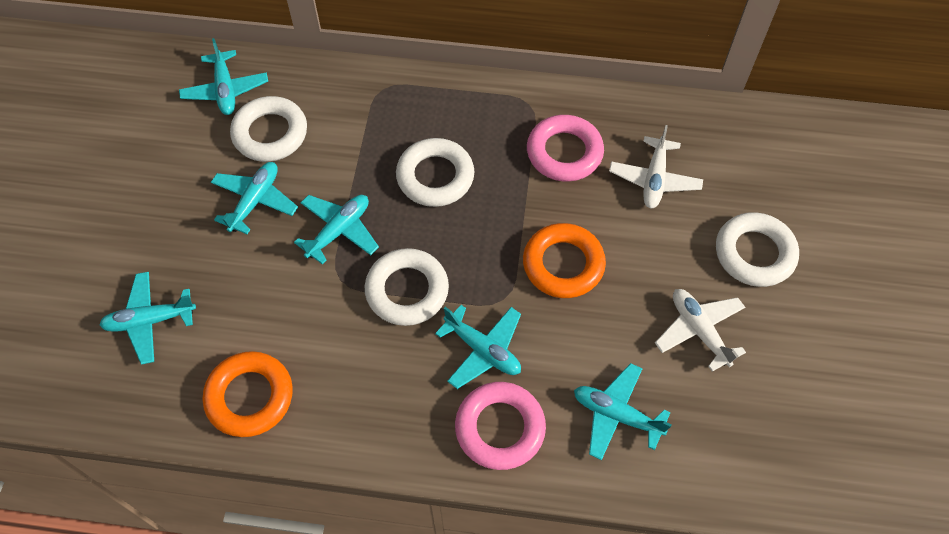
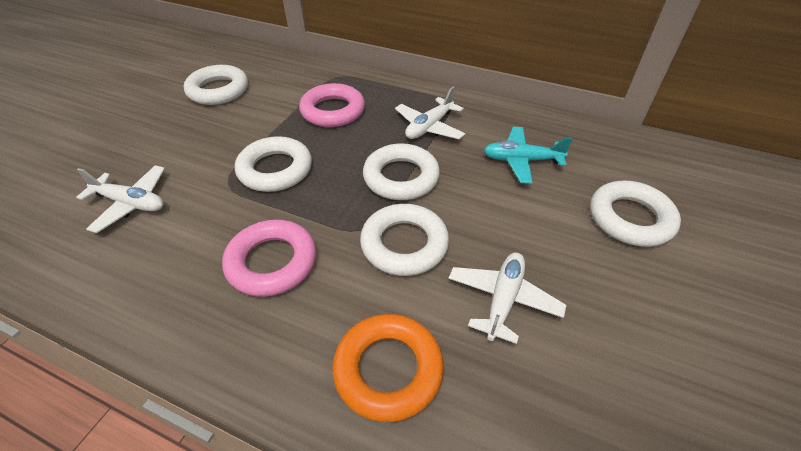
orange ring: 2 -> 1
turquoise plane: 6 -> 1
white plane: 2 -> 3
white ring: 4 -> 5

